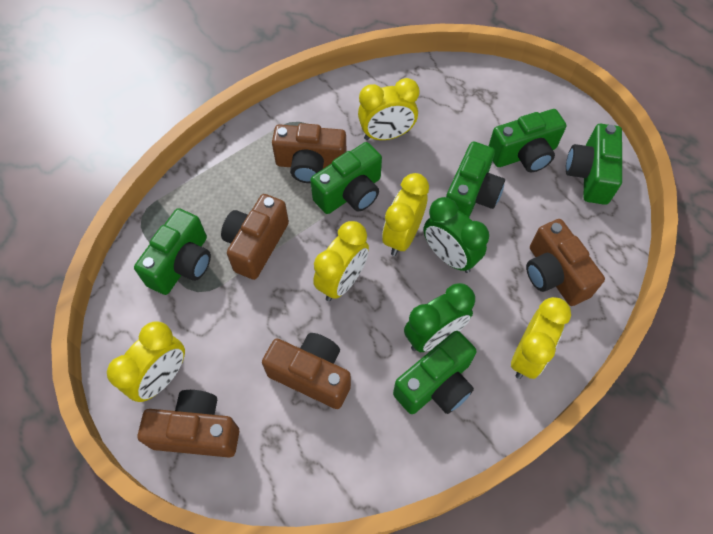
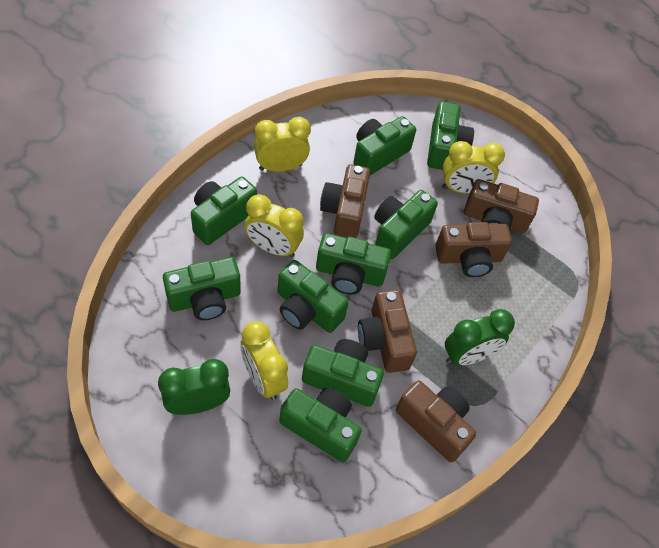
green camera: 6 -> 9
yellow clock: 5 -> 4

